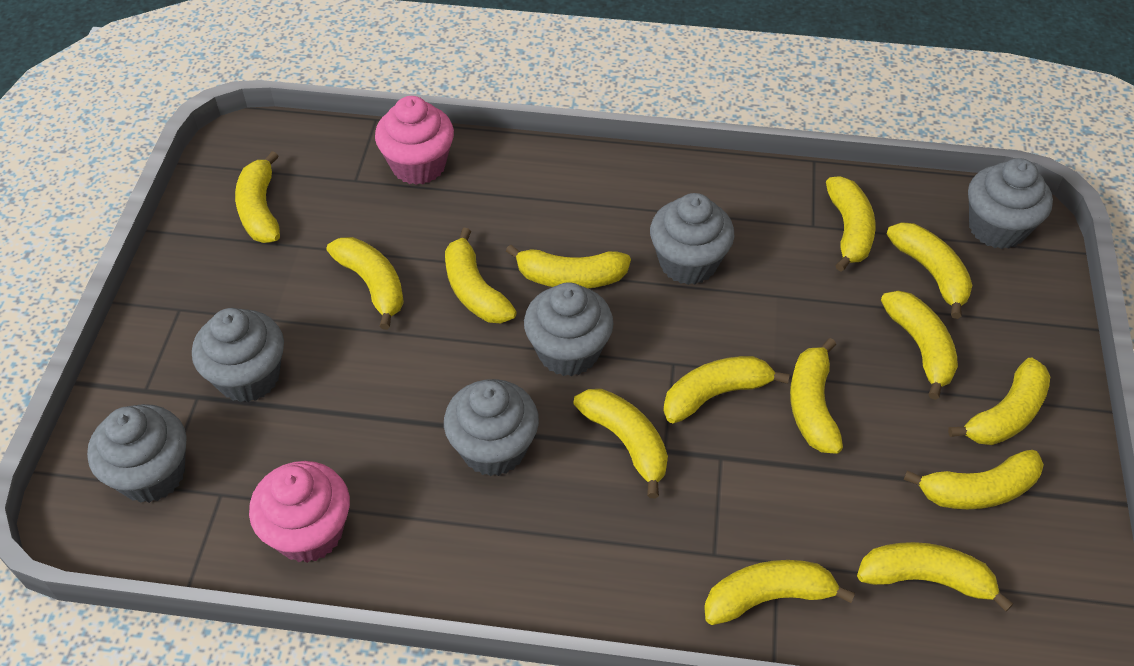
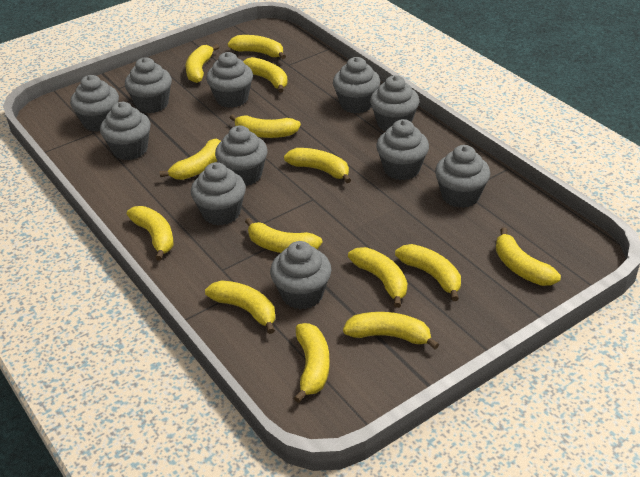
grey cupcake: 6 -> 11
pink cupcake: 2 -> 0

